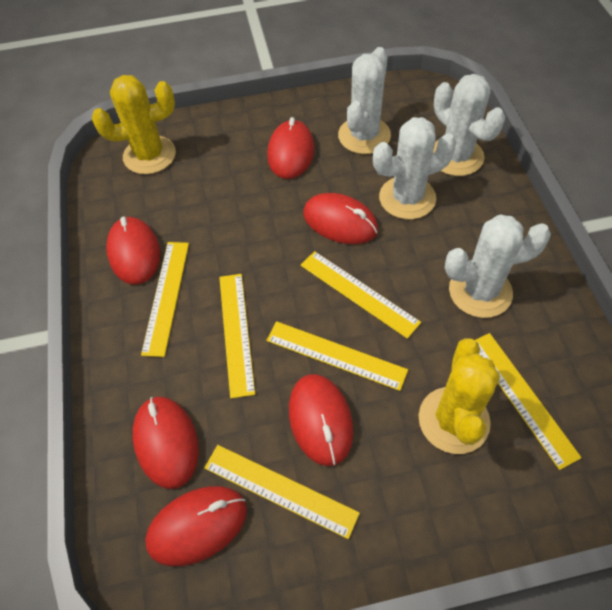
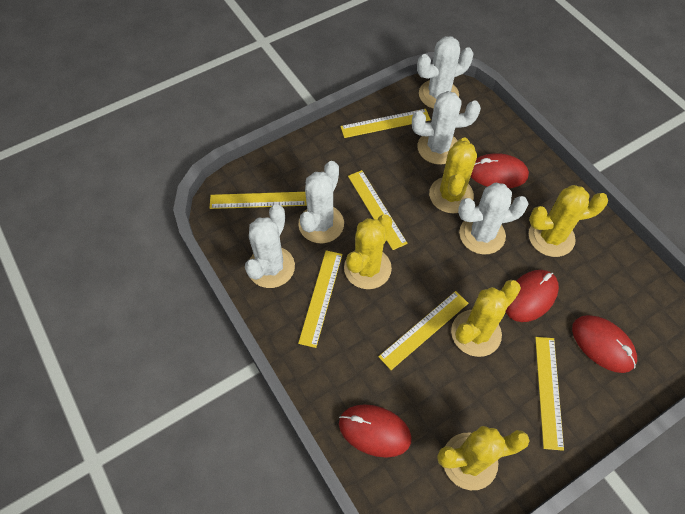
red mouse: 6 -> 4
white cactus: 4 -> 5
yellow cactus: 2 -> 5

